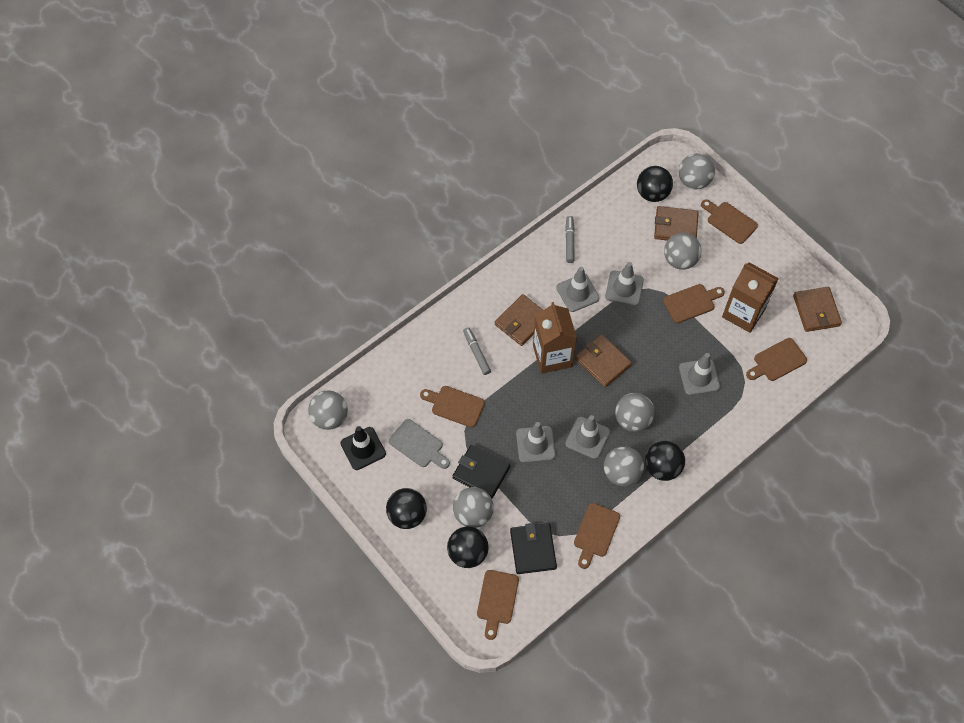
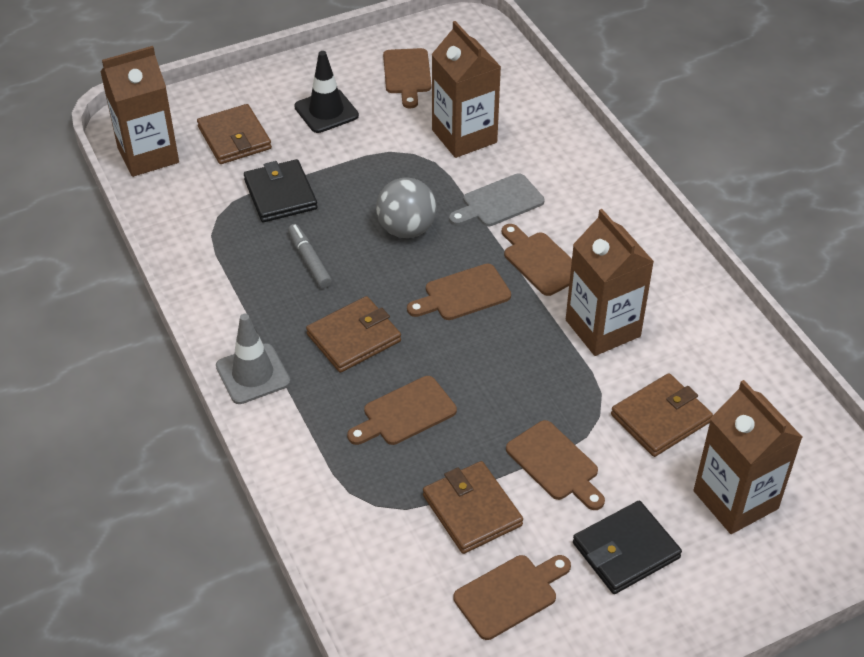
black ball: 4 -> 0
brown carton: 2 -> 4
grey ball: 6 -> 1
grey marker: 2 -> 1
grey traffic cone: 5 -> 1

